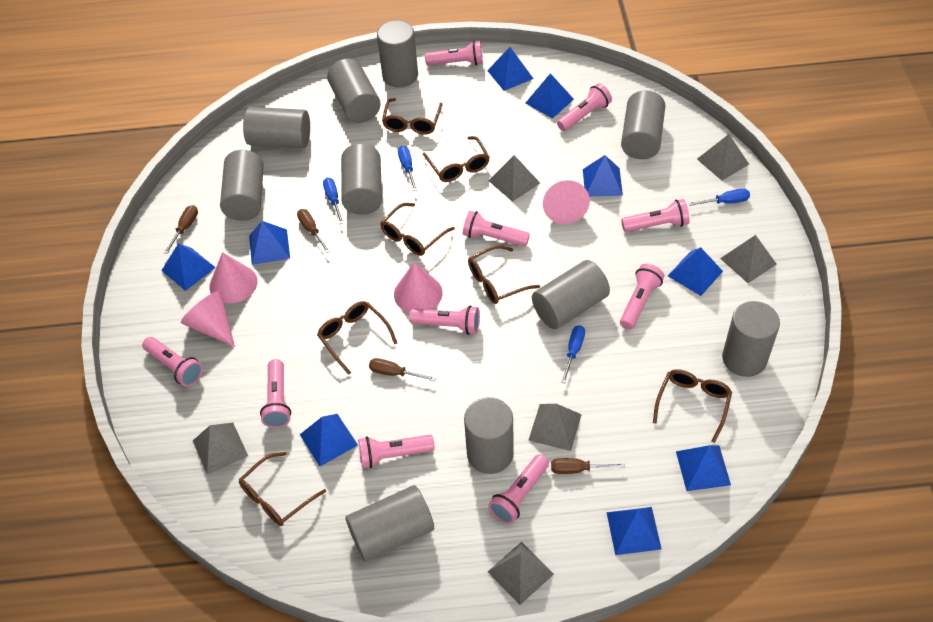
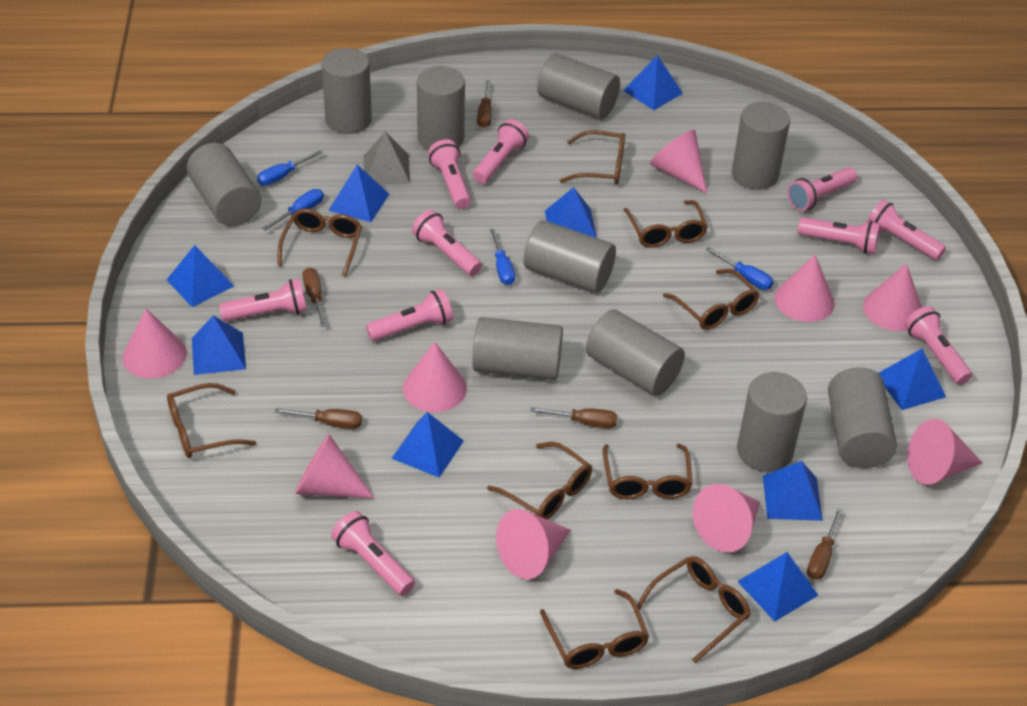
brown glasses: 7 -> 9
brown screwdriver: 4 -> 5
grey pyramid: 6 -> 1
pink cone: 4 -> 9

